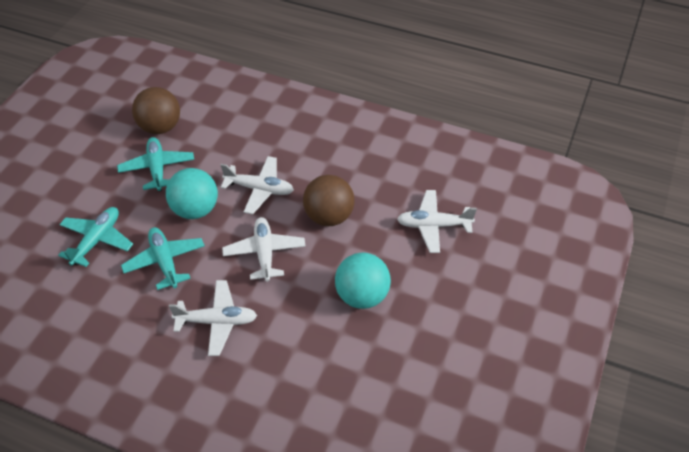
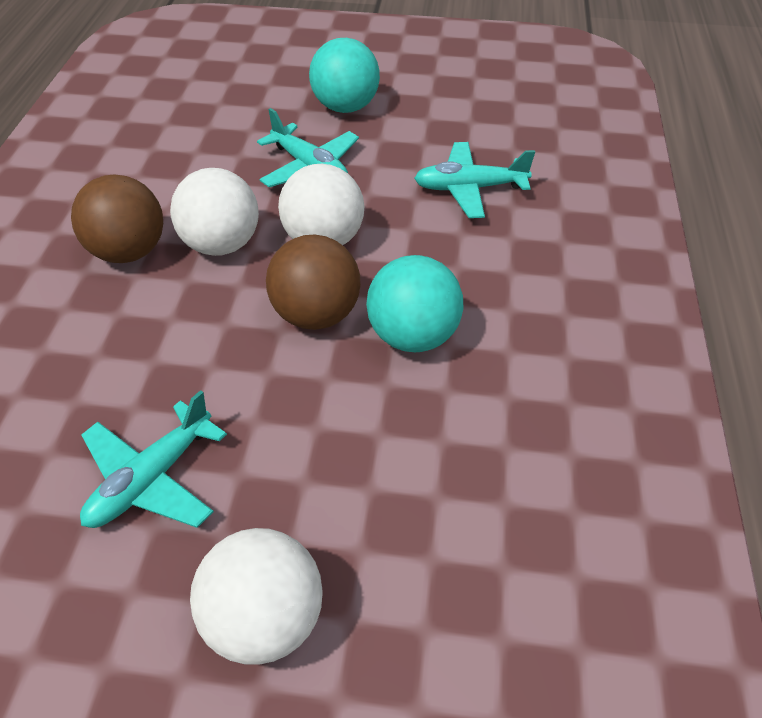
white ball: 0 -> 3
white plane: 4 -> 0

